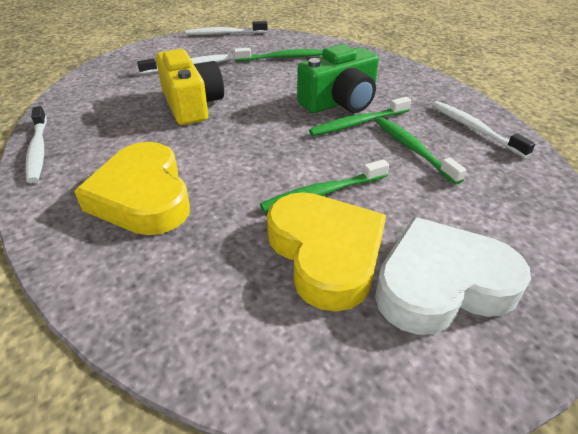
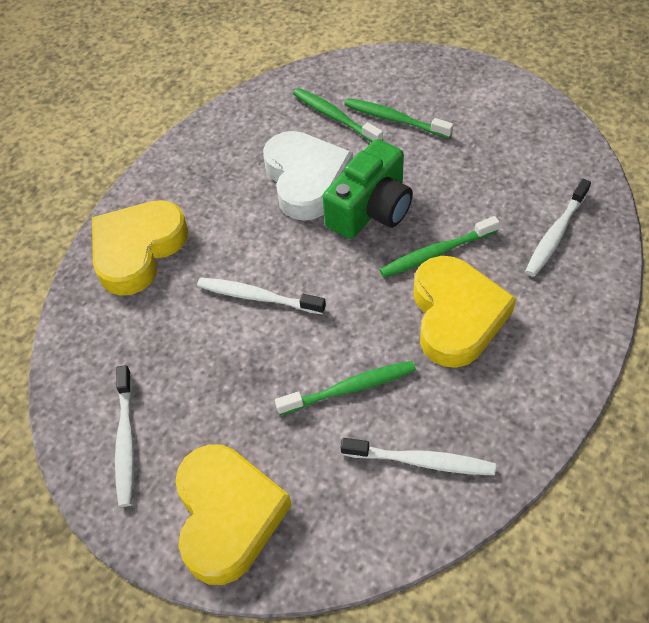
yellow camera: 1 -> 0
yellow heart: 2 -> 3

